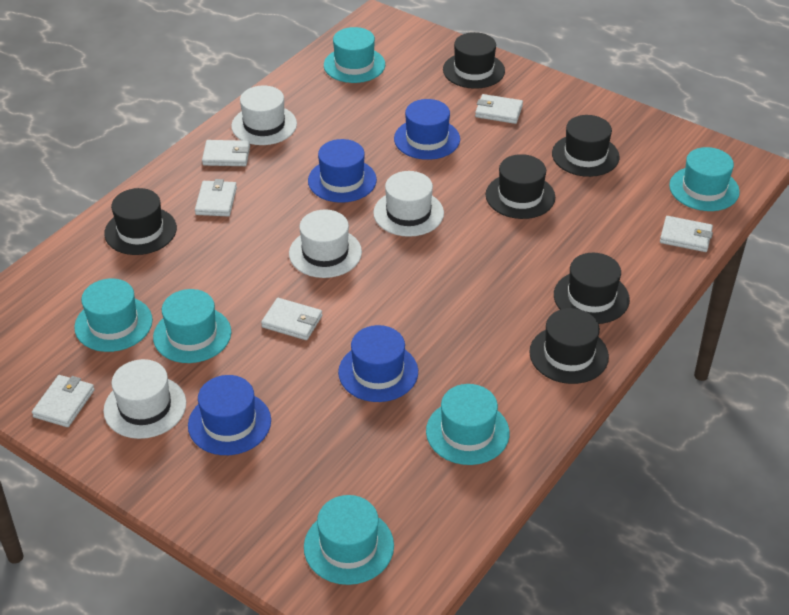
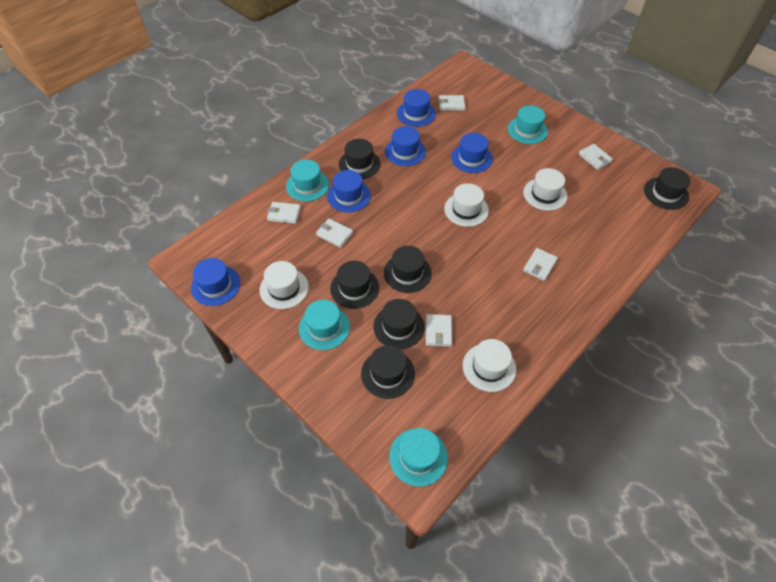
blue hat: 4 -> 5
turquoise hat: 6 -> 4

